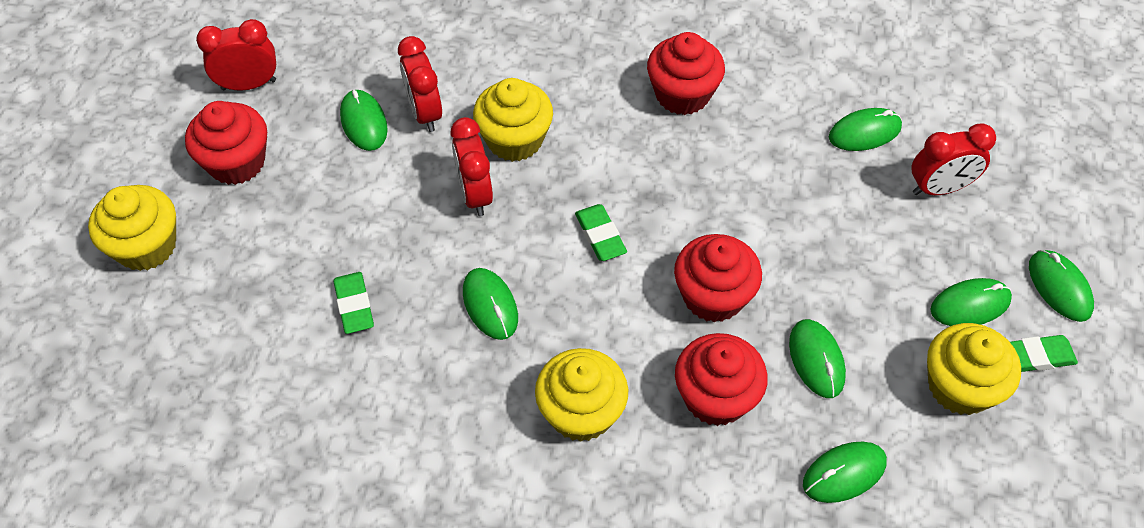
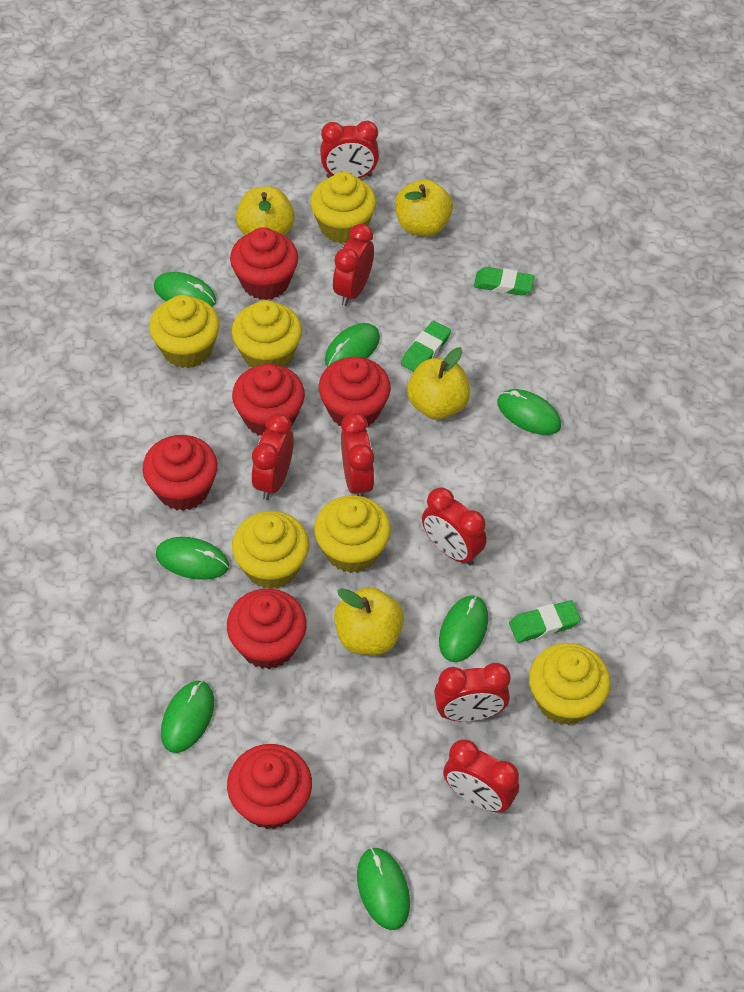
red clock: 4 -> 7
red cupcake: 4 -> 6
yellow apple: 0 -> 4
yellow cupcake: 4 -> 6

